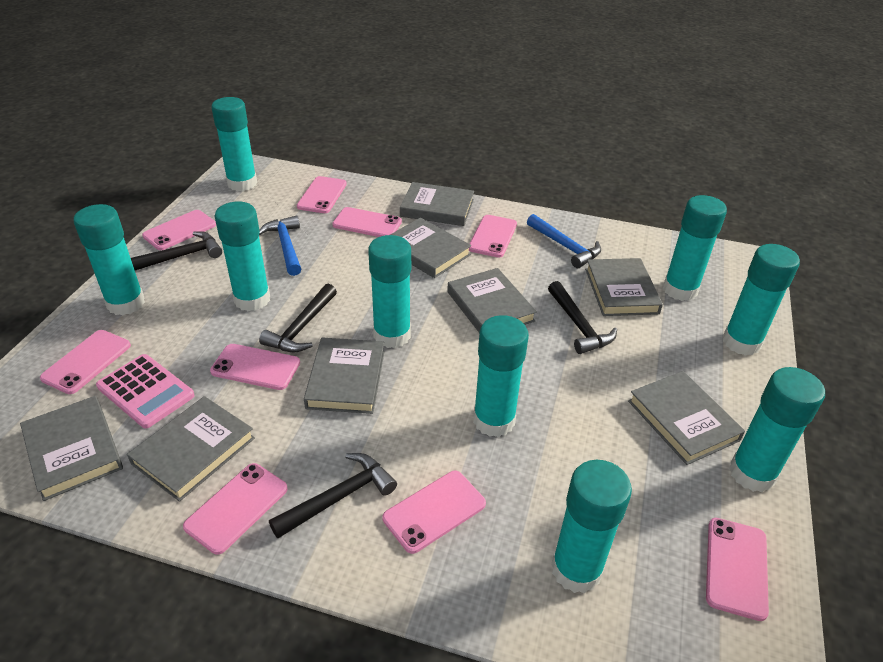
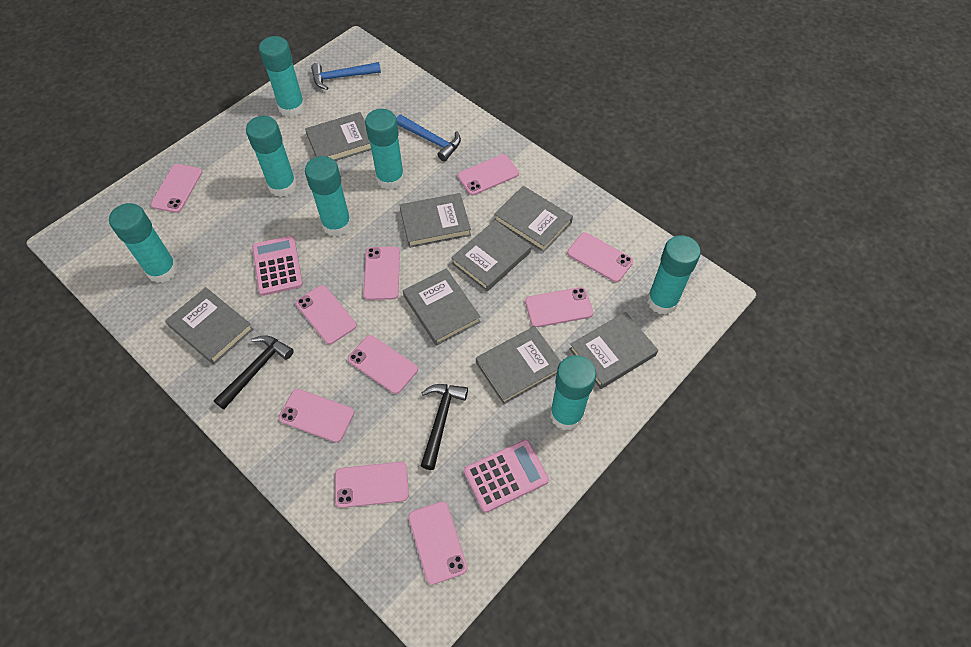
black hammer: 4 -> 2
pink calculator: 1 -> 2
pink phone: 9 -> 10
turquoise glue stick: 9 -> 7

